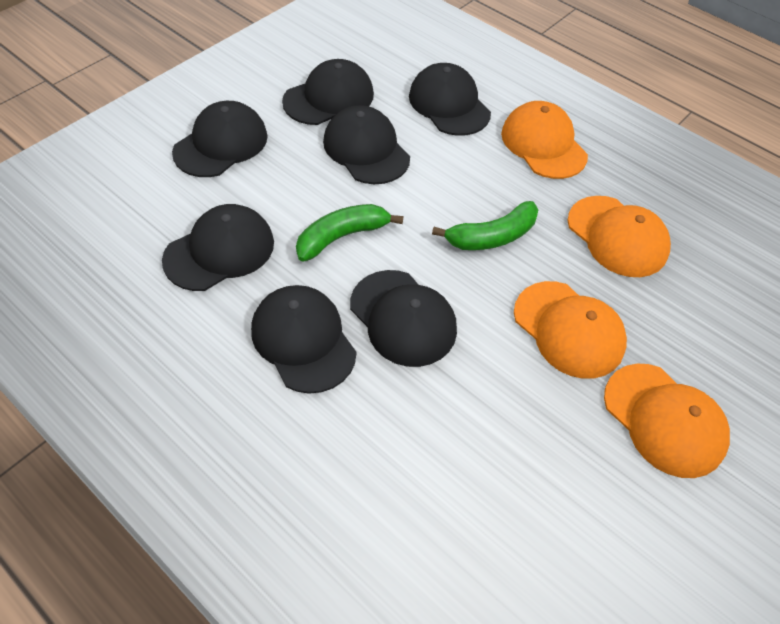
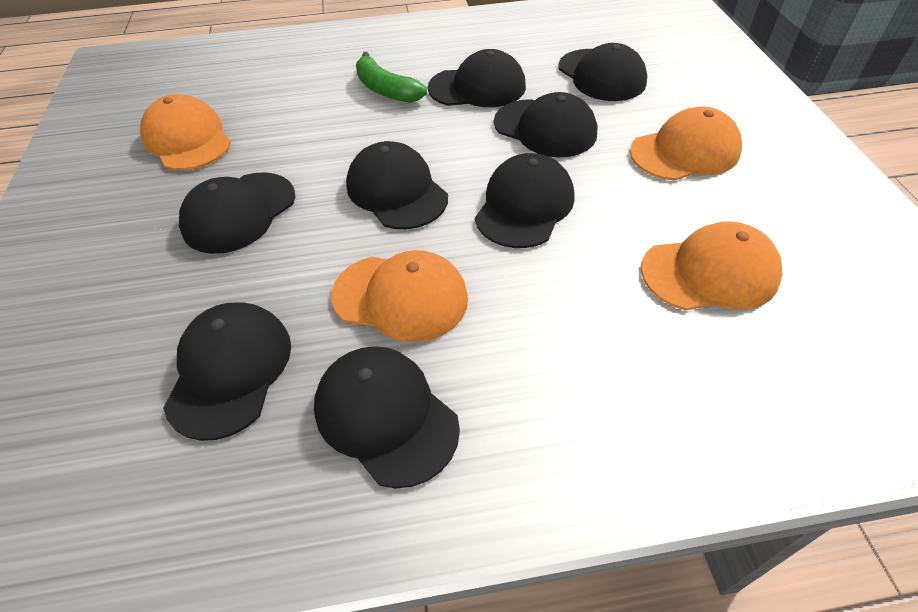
black cap: 7 -> 8
green banana: 2 -> 1

